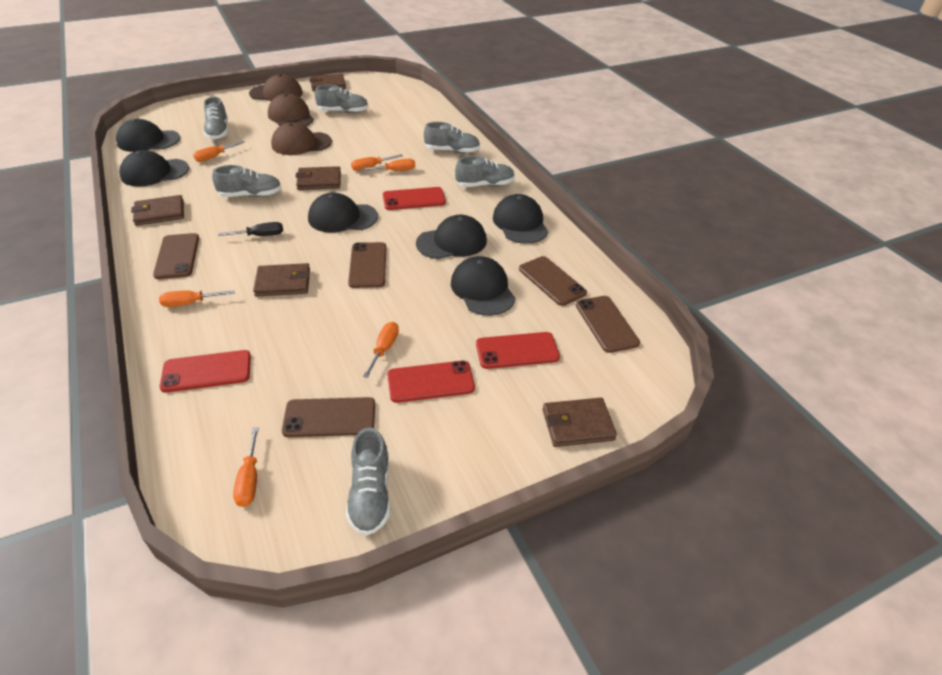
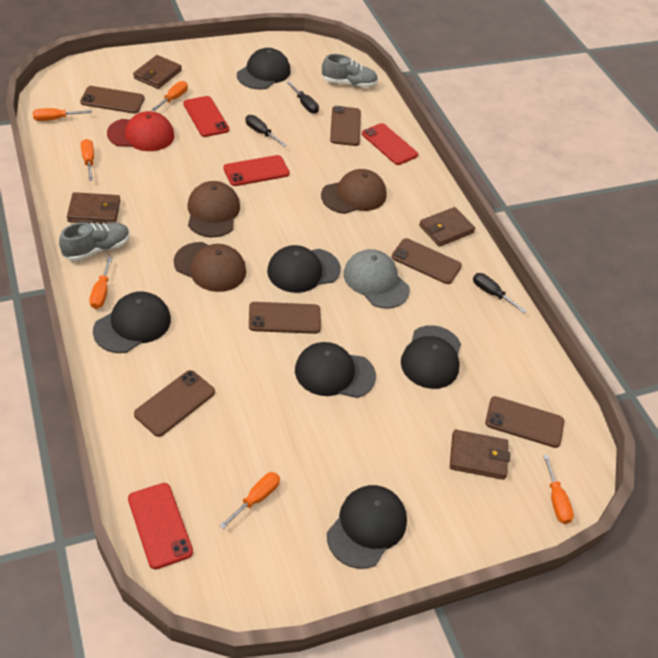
black screwdriver: 1 -> 3
brown phone: 5 -> 6
brown wallet: 5 -> 4
grey cap: 0 -> 1
grey shoe: 6 -> 2
red cap: 0 -> 1

